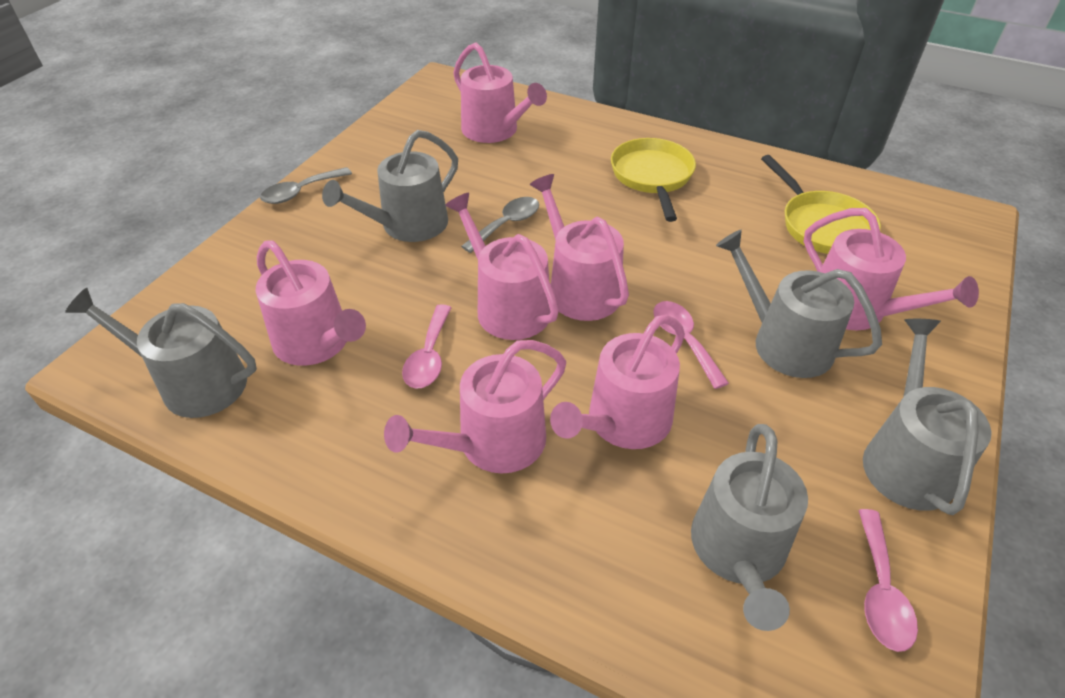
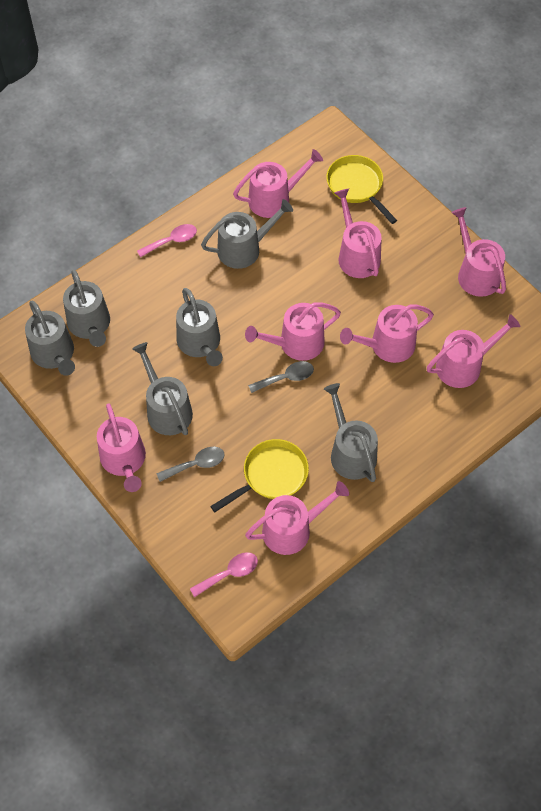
grey watering can: 5 -> 6
pink spoon: 3 -> 2
pink watering can: 7 -> 8

